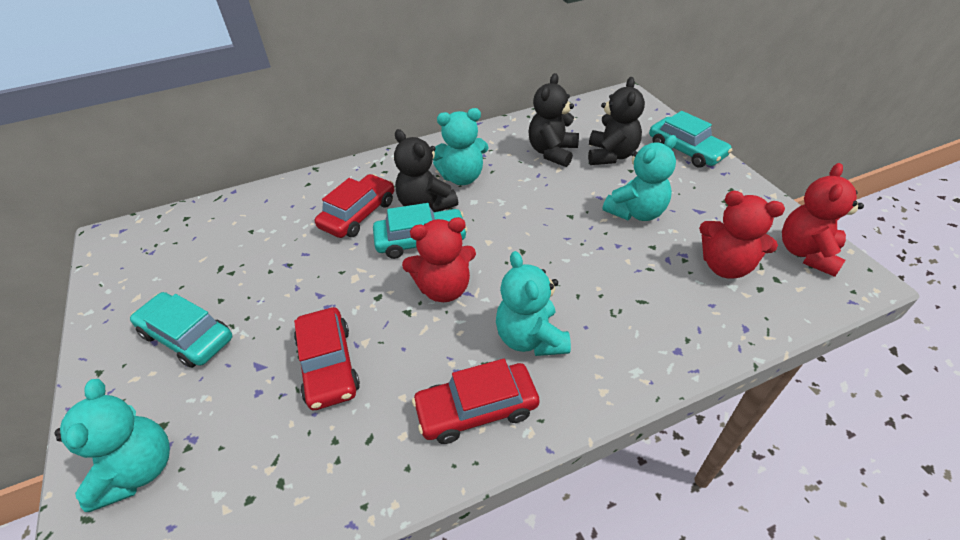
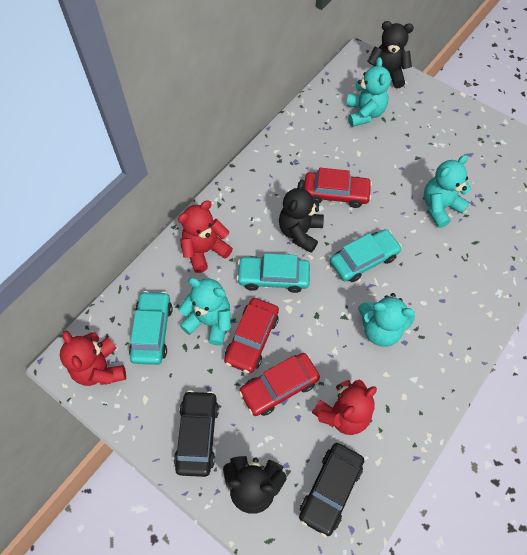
black car: 0 -> 2

